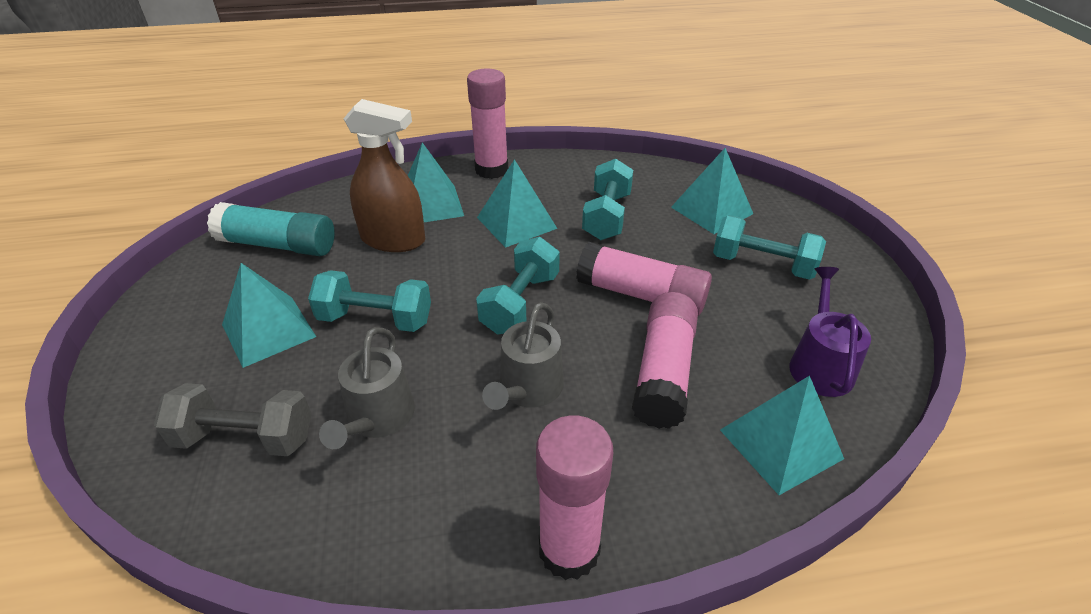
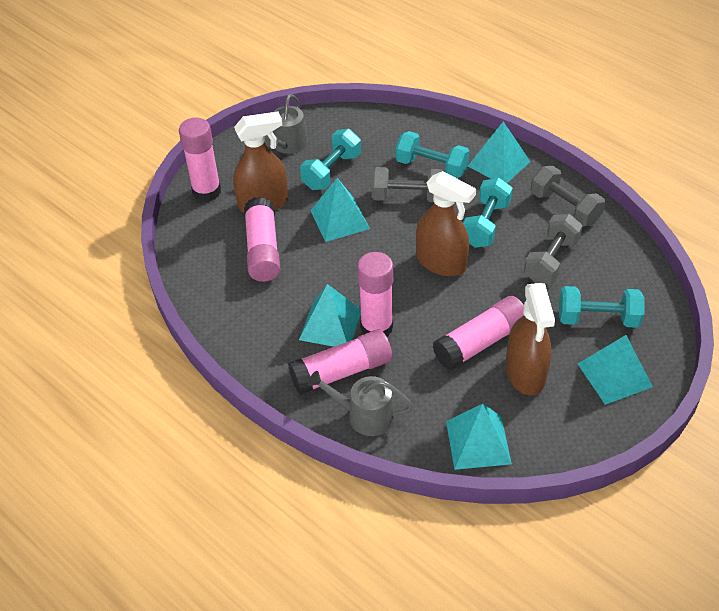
brown spray bottle: 1 -> 3
grey dumbbell: 1 -> 3
pink glue stick: 4 -> 5
purple watering can: 1 -> 0
turquoise glue stick: 1 -> 0

